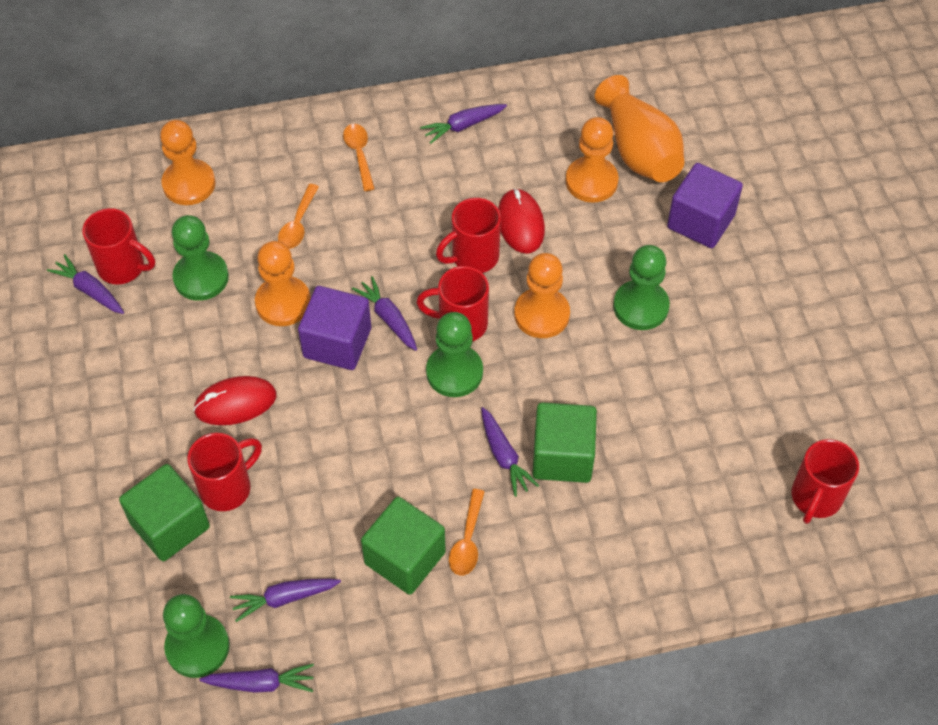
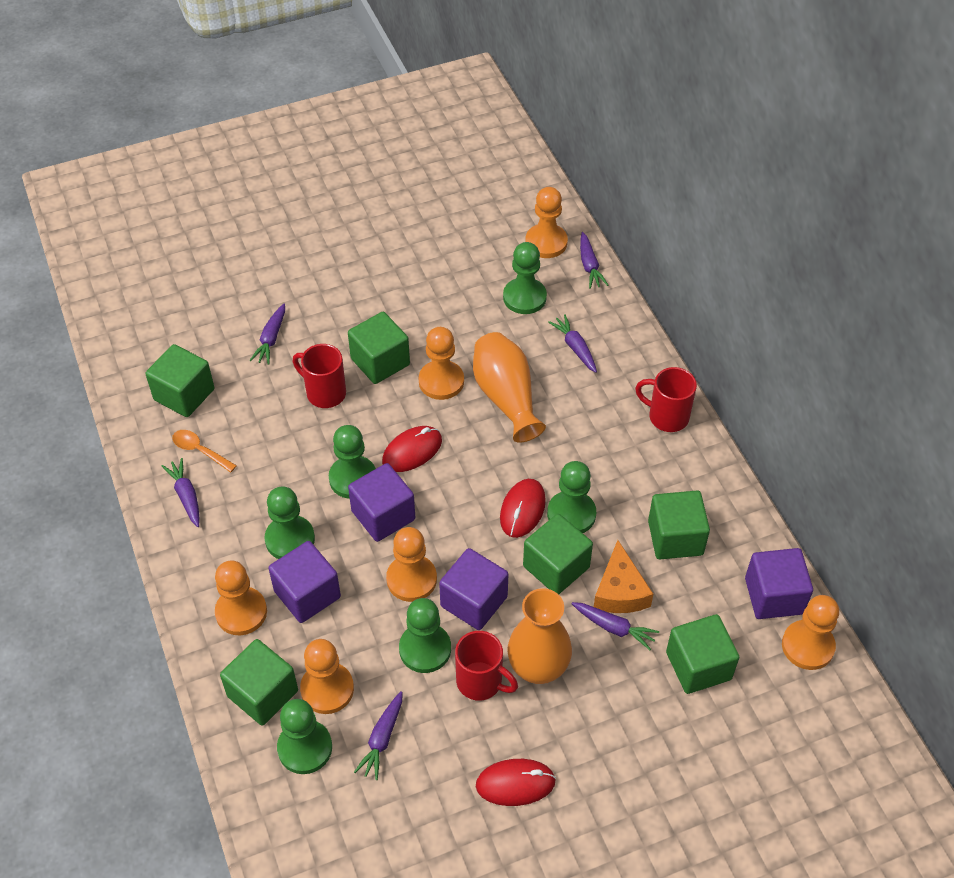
green cube: 3 -> 6
green pawn: 4 -> 6
orange cheese: 0 -> 1
orange pawn: 4 -> 6
orange spoon: 3 -> 1
orange vase: 1 -> 2
purple cube: 2 -> 4
red mouse: 2 -> 3
red mug: 5 -> 3

